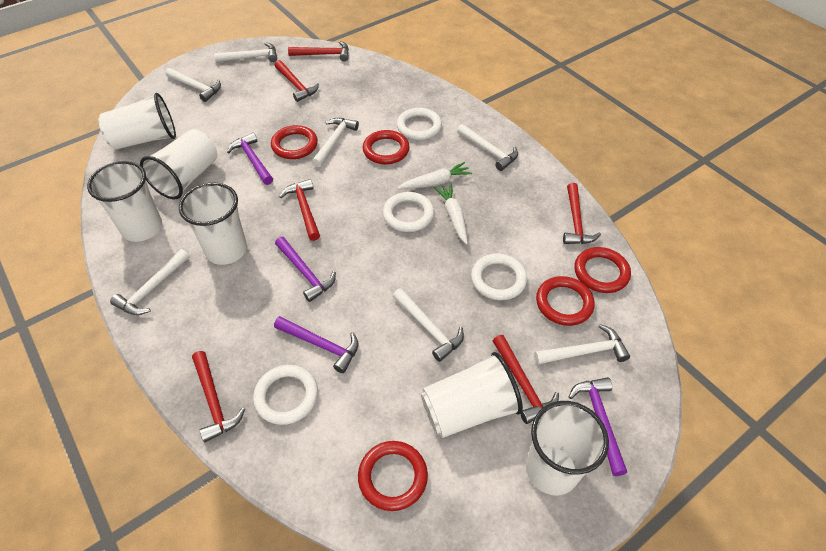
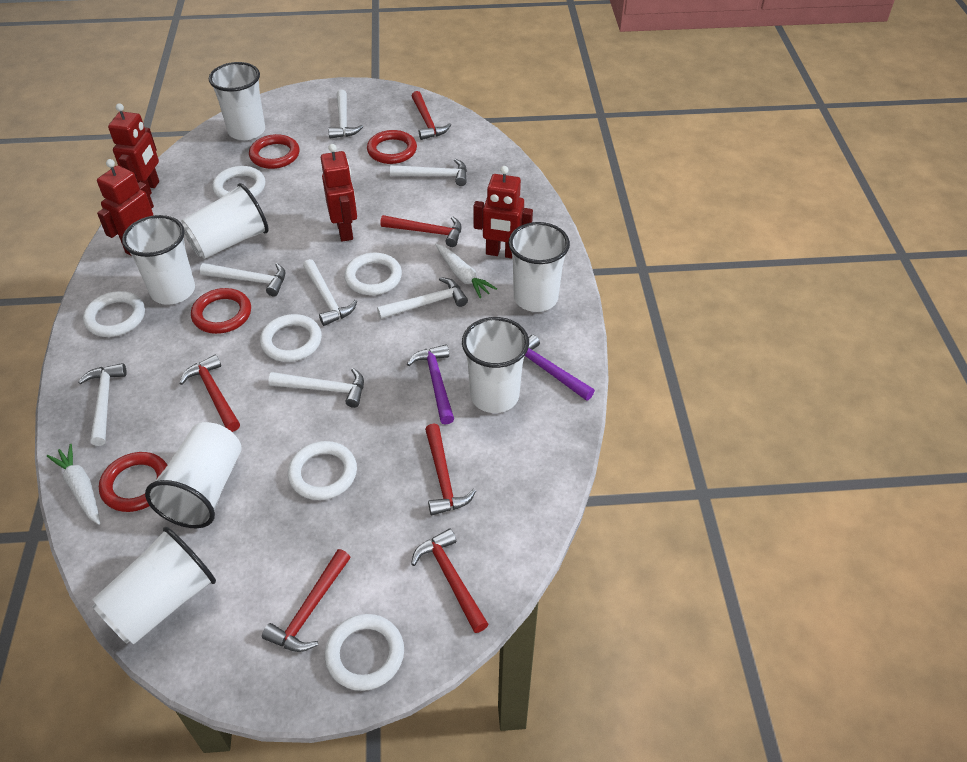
purple hammer: 4 -> 2
red ring: 5 -> 4
red robot: 0 -> 4
white cup: 6 -> 7
white ring: 4 -> 6

